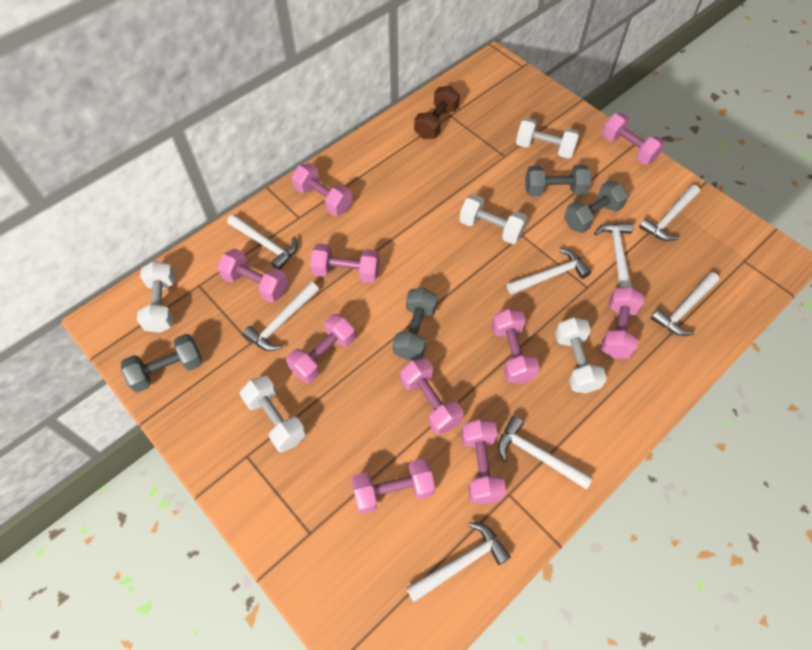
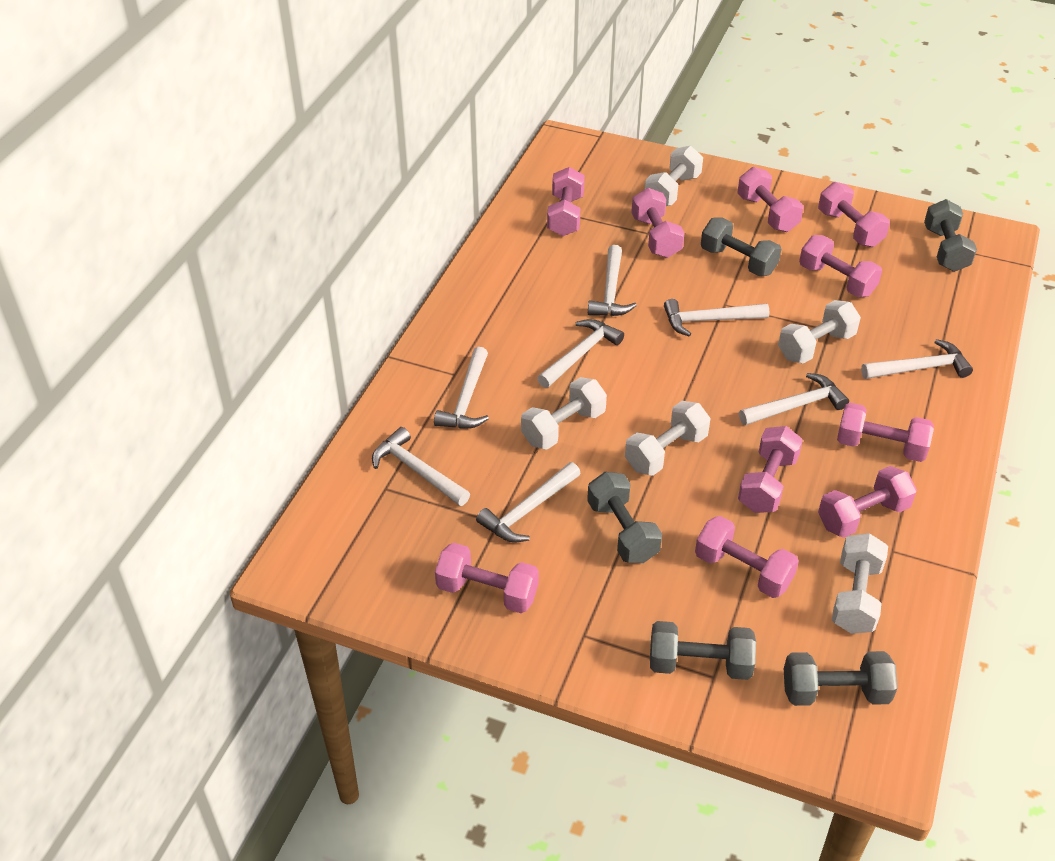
brown dumbbell: 1 -> 0
grey dumbbell: 4 -> 5

